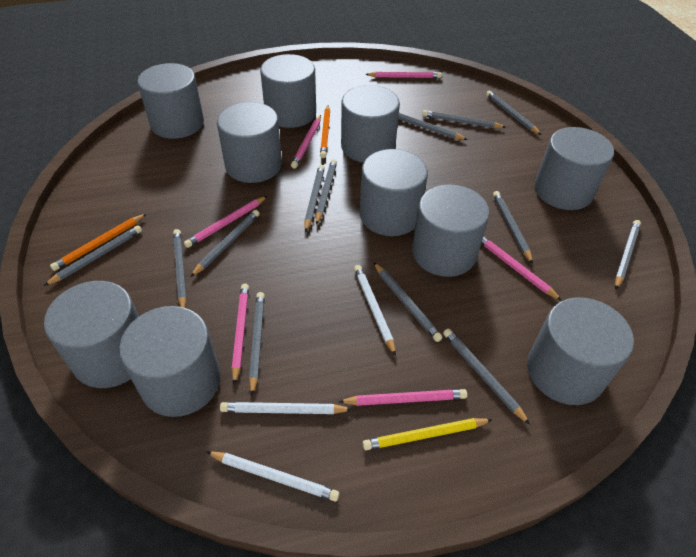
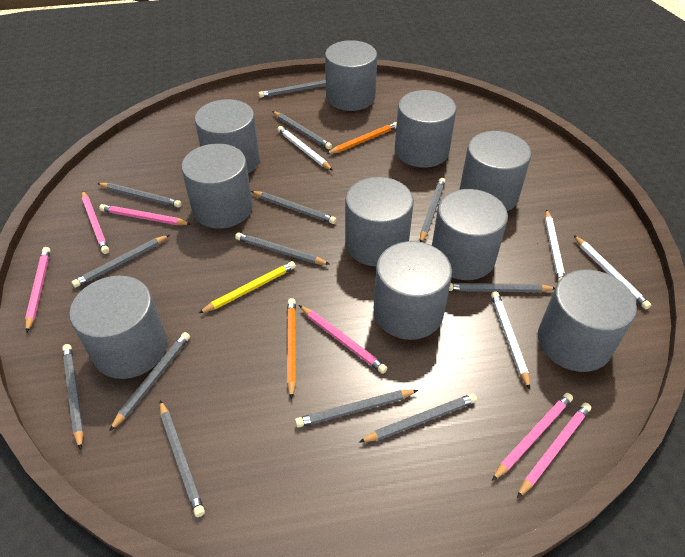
white pencil: 3 -> 4

